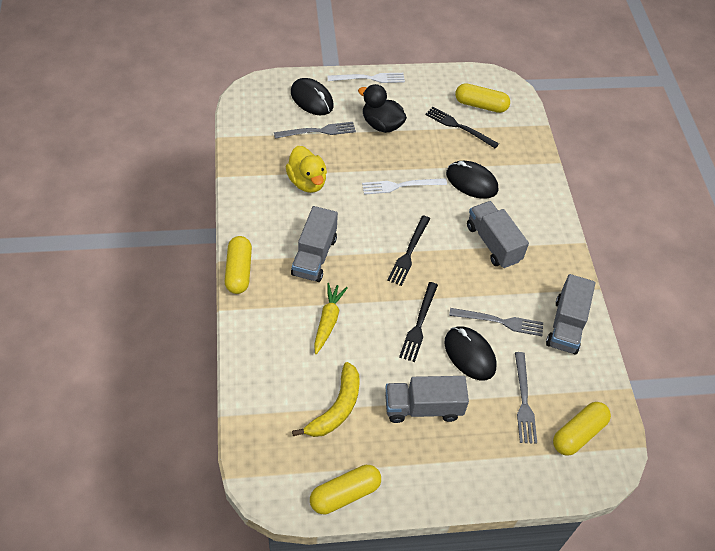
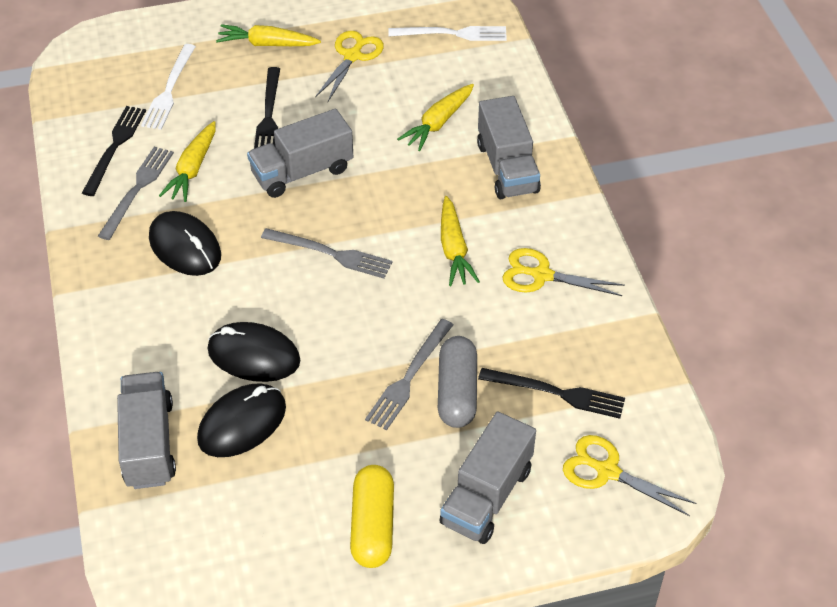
black duck: 1 -> 0
grey capsule: 0 -> 1
yellow banana: 1 -> 0
yellow capsule: 4 -> 1
yellow carrot: 1 -> 4
yellow duck: 1 -> 0
yellow scissors: 0 -> 3

